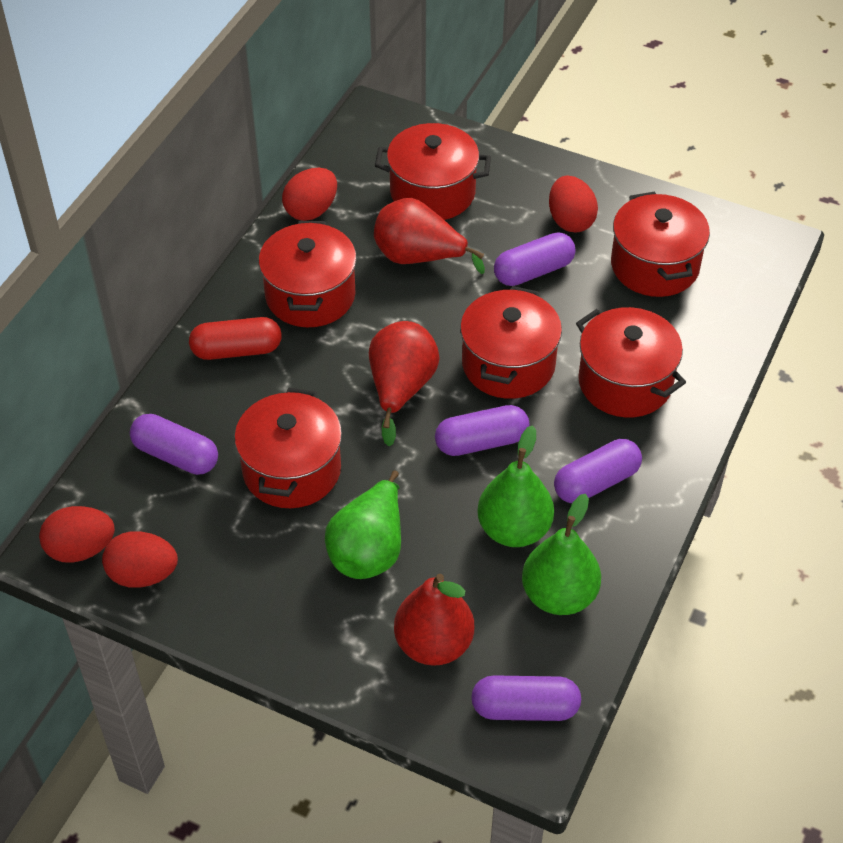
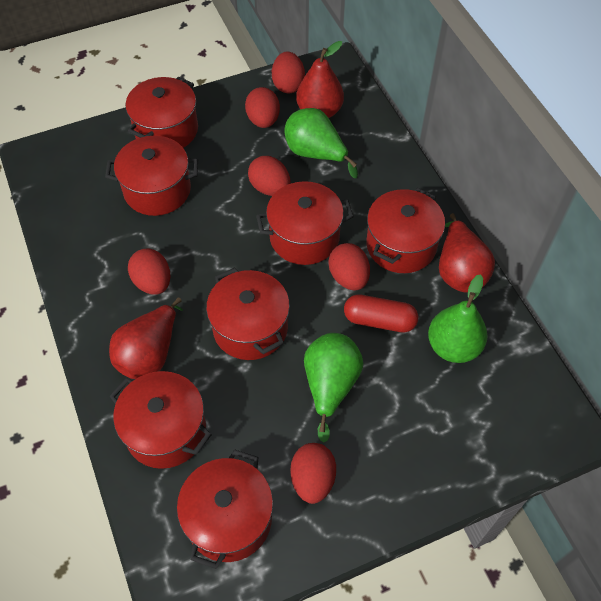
purple capsule: 5 -> 0
red egg: 4 -> 6
red pot: 6 -> 7

